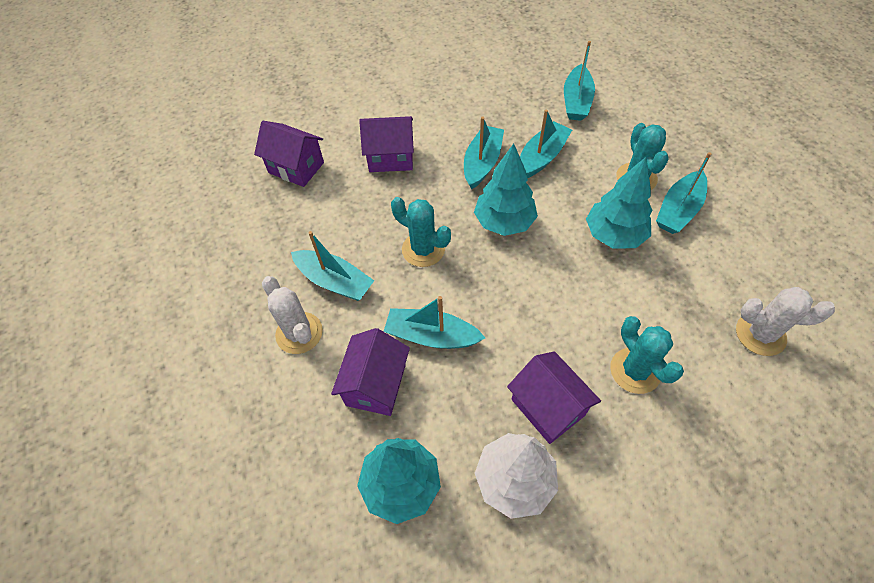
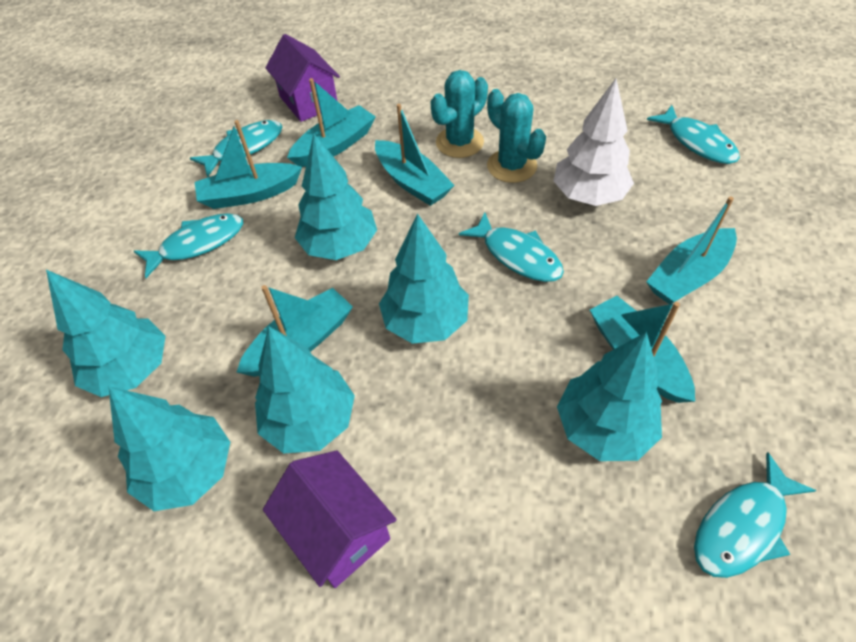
purple house: 4 -> 2
turquoise cactus: 3 -> 2
turquoise fish: 0 -> 5
turquoise tree: 3 -> 6
white cactus: 2 -> 0

